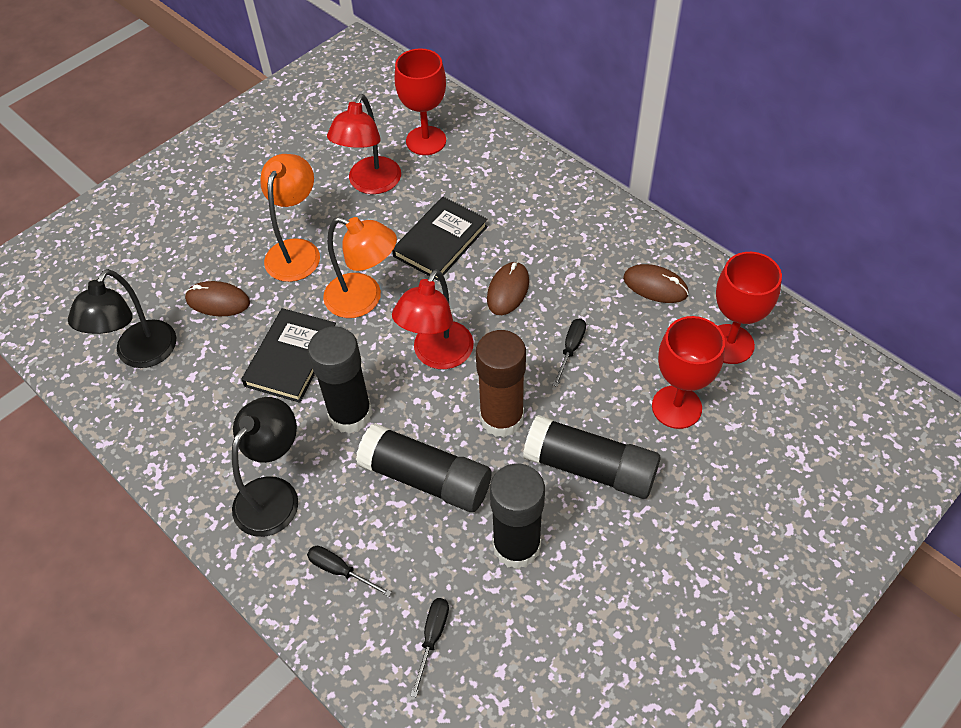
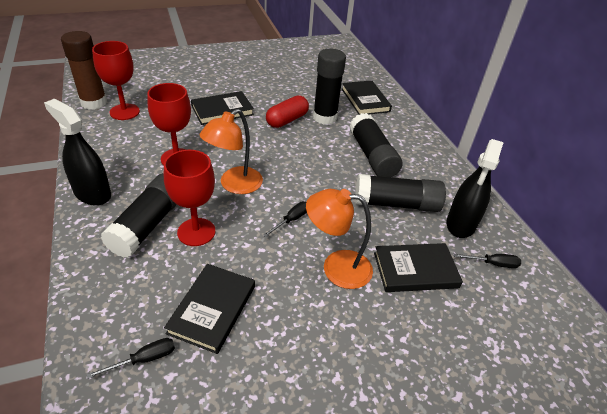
black book: 2 -> 4
black lamp: 2 -> 0
black spray bottle: 0 -> 2
brown mouse: 3 -> 0
red capsule: 0 -> 1
red lamp: 2 -> 0

